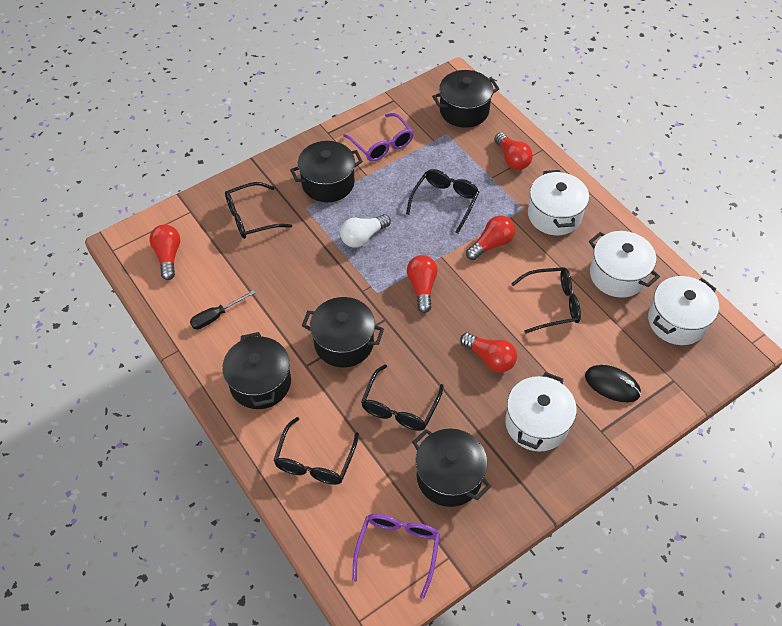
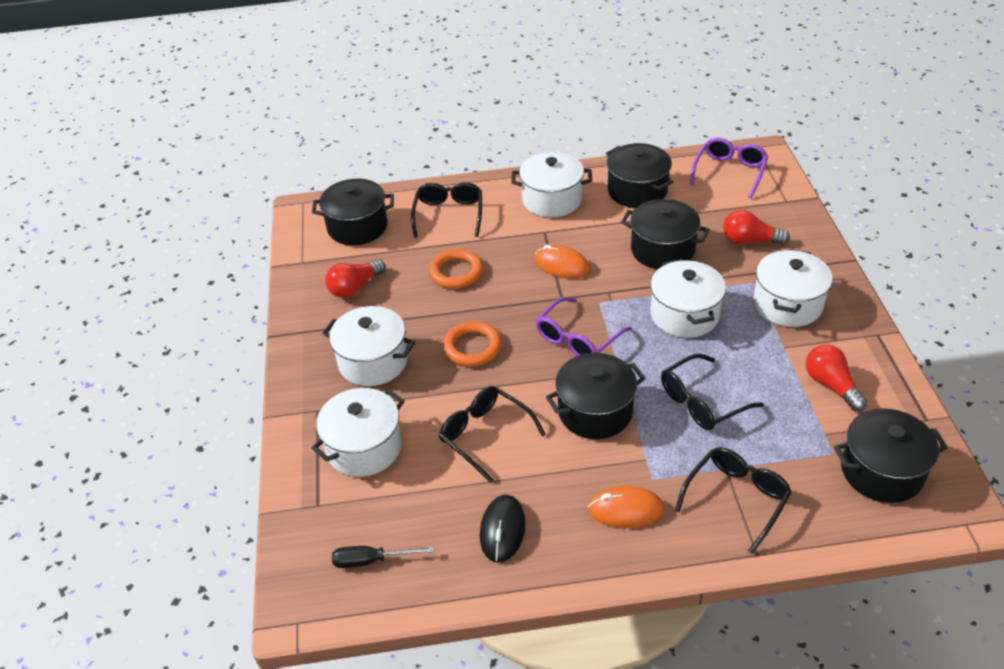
black glasses: 5 -> 4
orange mouse: 0 -> 2
orange ring: 0 -> 2
red light bulb: 5 -> 3
white light bulb: 1 -> 0
white pot: 4 -> 5

